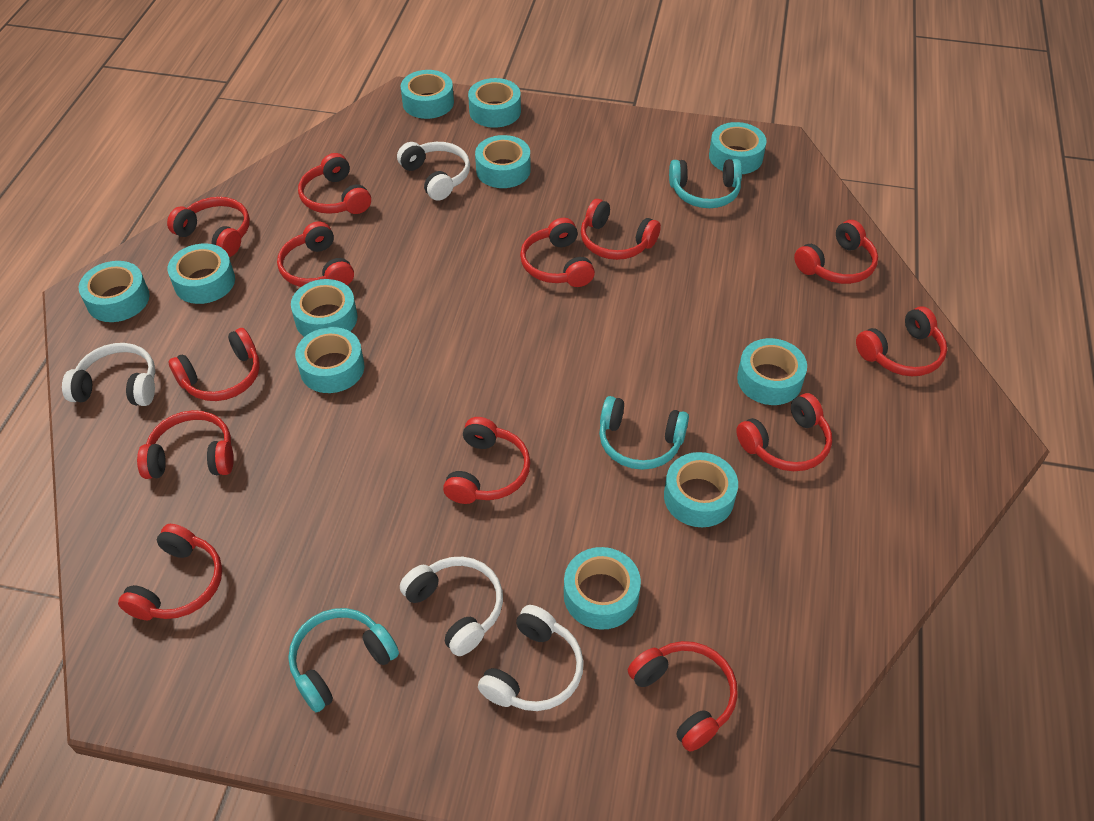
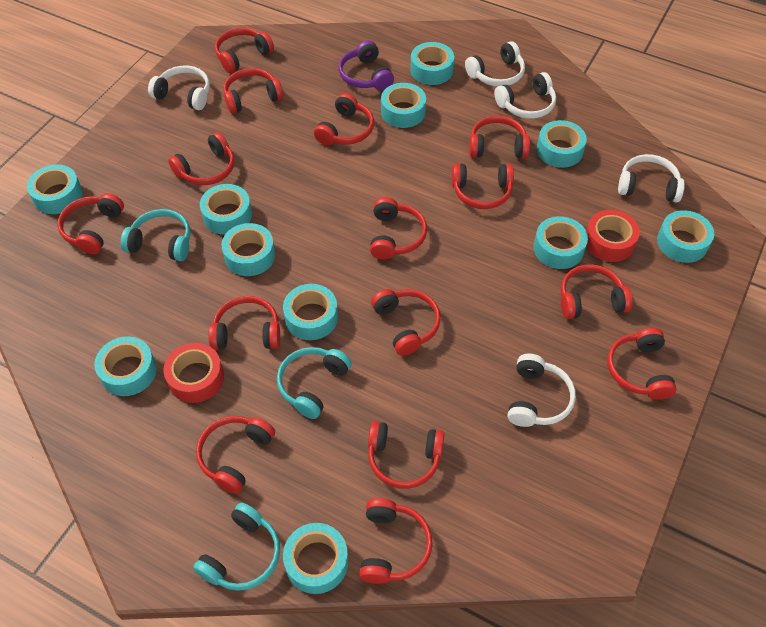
purple headphones: 0 -> 1
red headphones: 13 -> 15
red tape: 0 -> 2
white headphones: 4 -> 5

